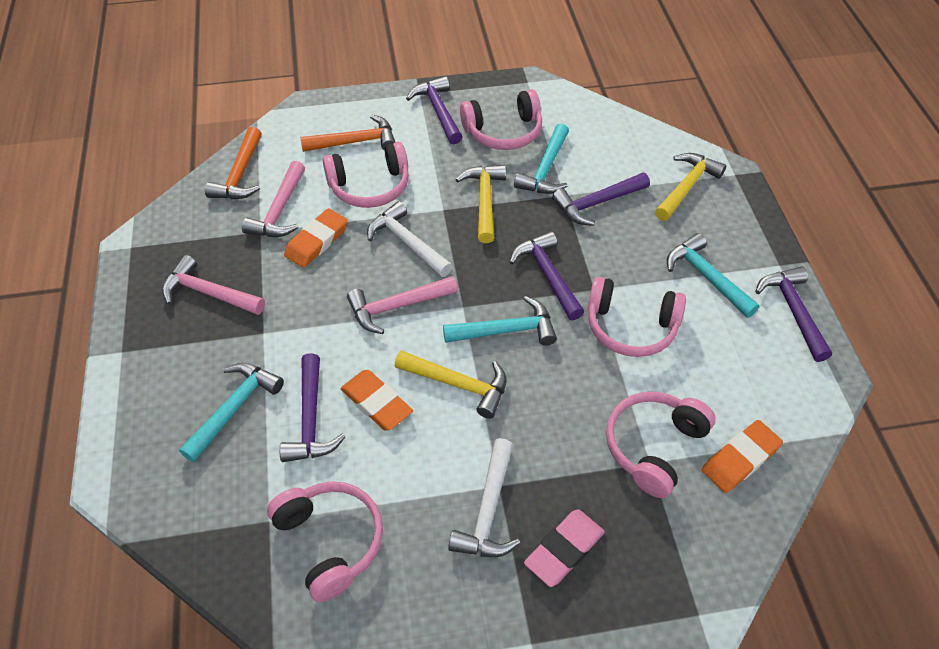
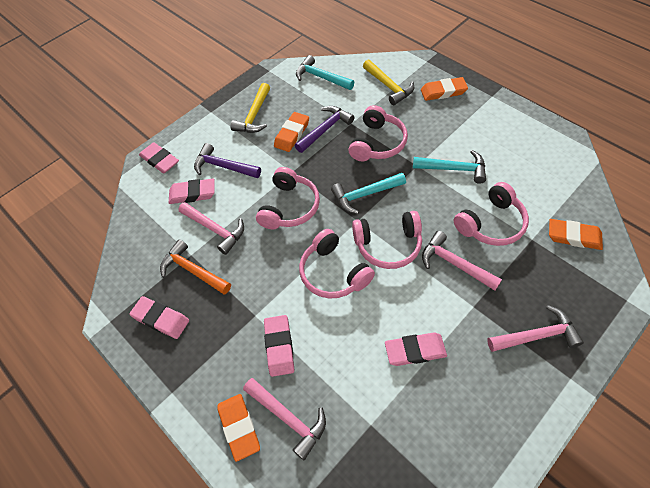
orange eraser: 3 -> 4
orange hammer: 2 -> 1
pink eraser: 1 -> 5
pink hammer: 3 -> 4
purple hammer: 5 -> 2
turquoise hammer: 4 -> 3
white hammer: 2 -> 0
yellow hammer: 3 -> 2

